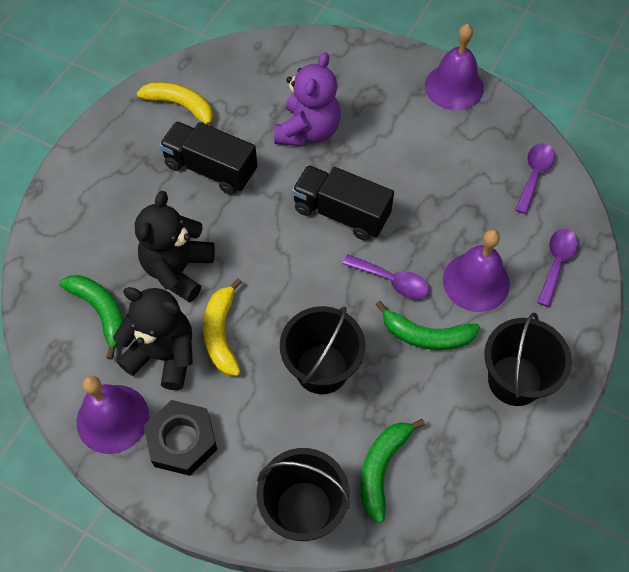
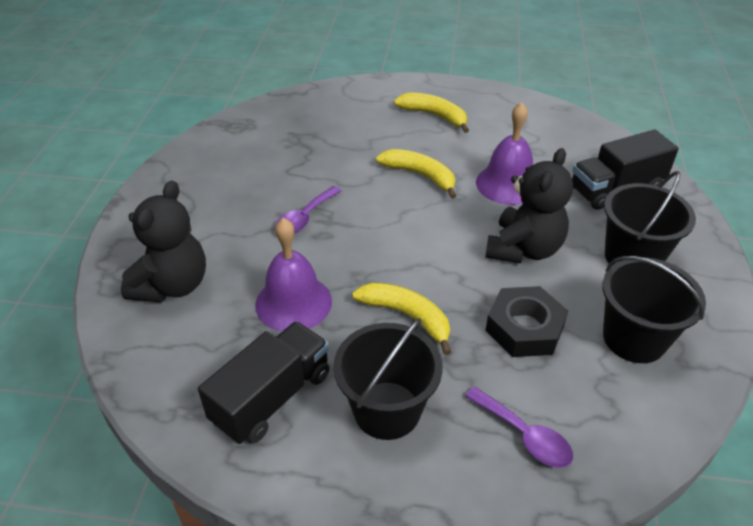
green banana: 3 -> 0
purple bell: 3 -> 2
purple spoon: 3 -> 2
purple teddy bear: 1 -> 0
yellow banana: 2 -> 3

